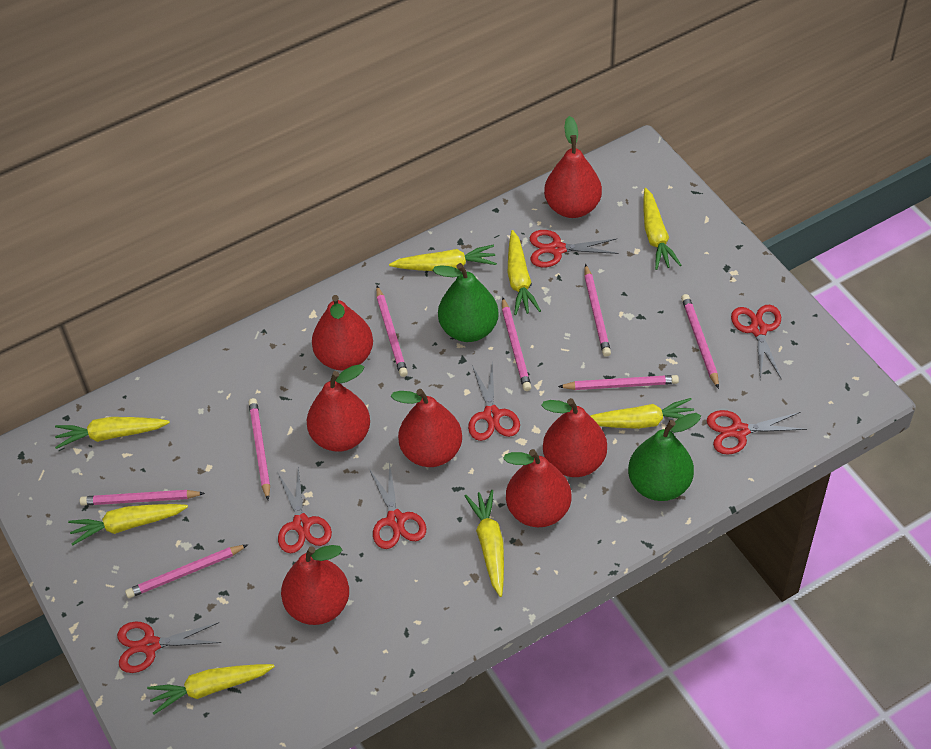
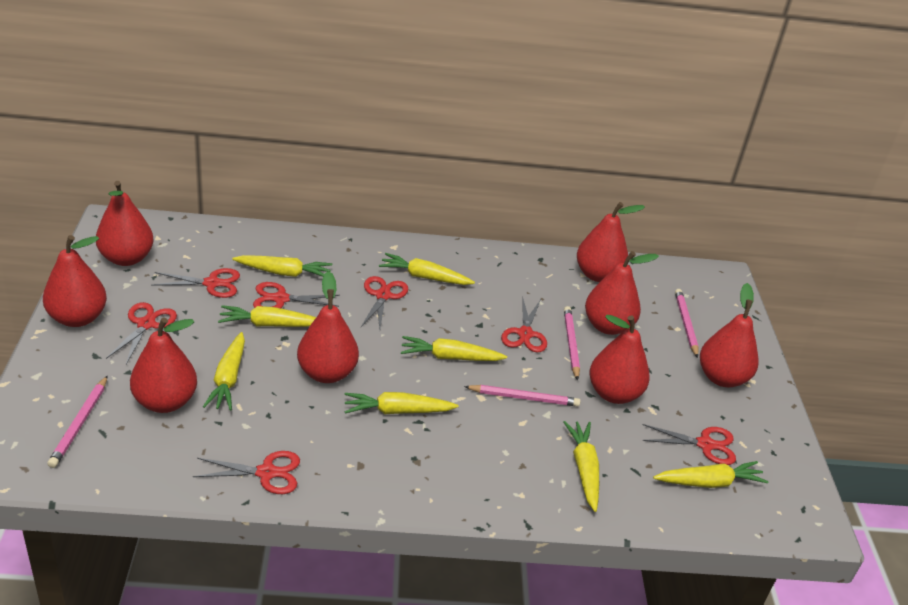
green pear: 2 -> 0
pink pencil: 8 -> 4
red pear: 7 -> 8

